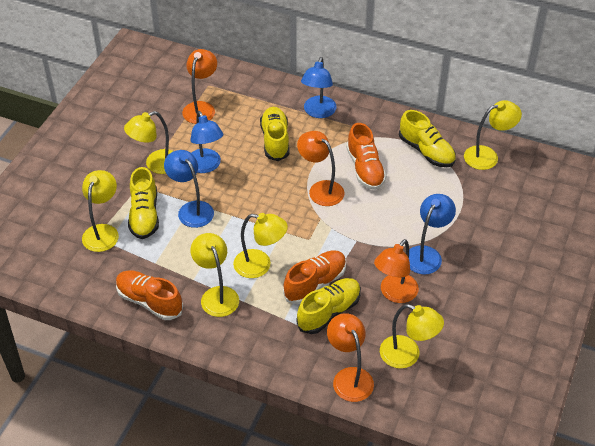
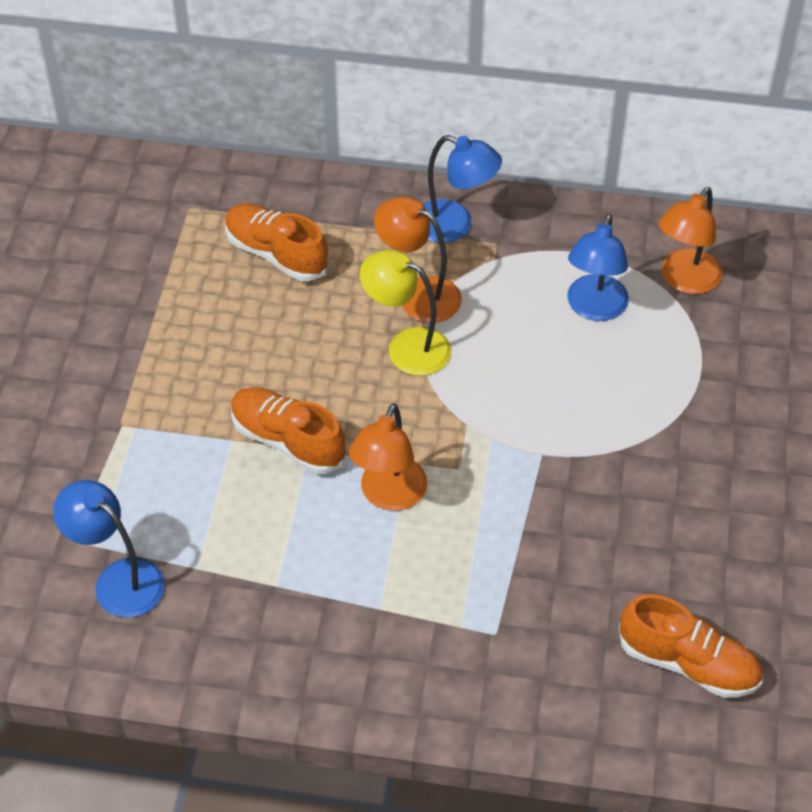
blue lamp: 4 -> 3
orange lamp: 4 -> 3
yellow lamp: 6 -> 1
yellow shoe: 4 -> 0

